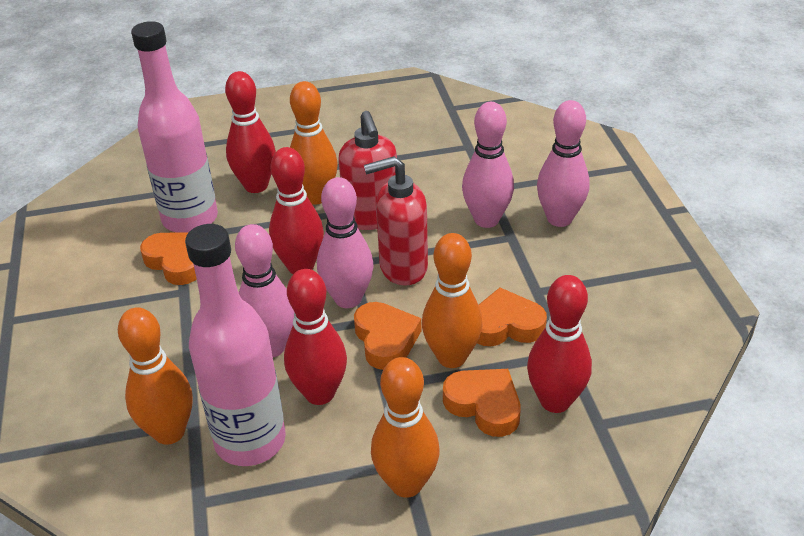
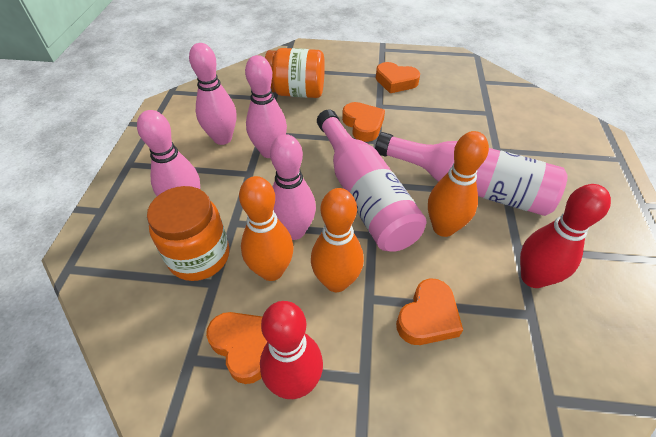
orange bowling pin: 4 -> 3
orange jar: 0 -> 2
red bowling pin: 4 -> 2
red soap dispenser: 2 -> 0

